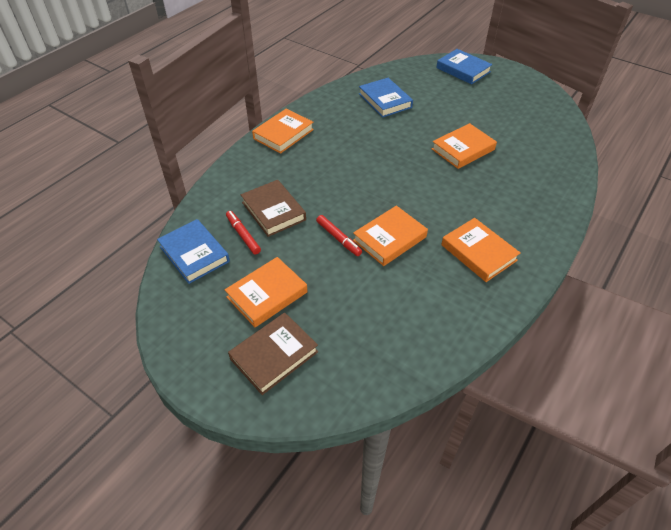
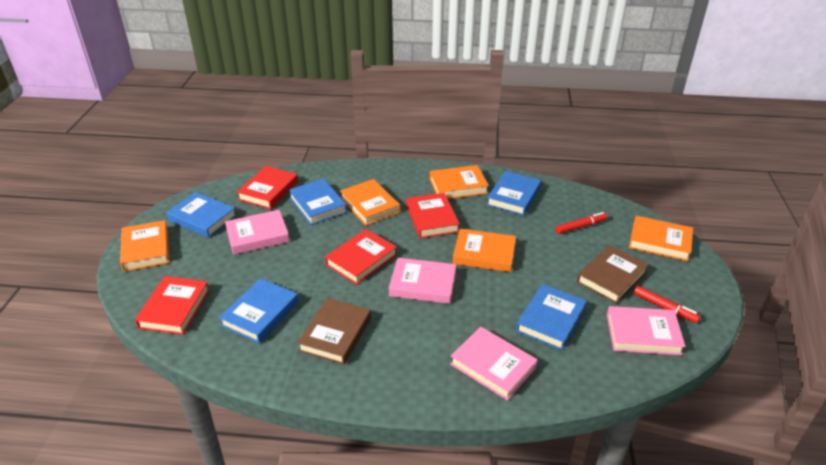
blue book: 3 -> 5
pink book: 0 -> 4
red book: 0 -> 4

